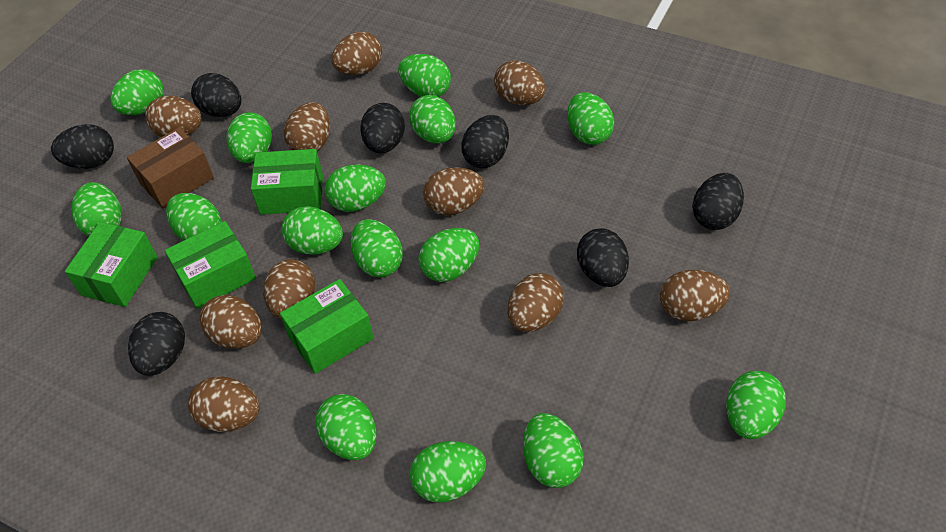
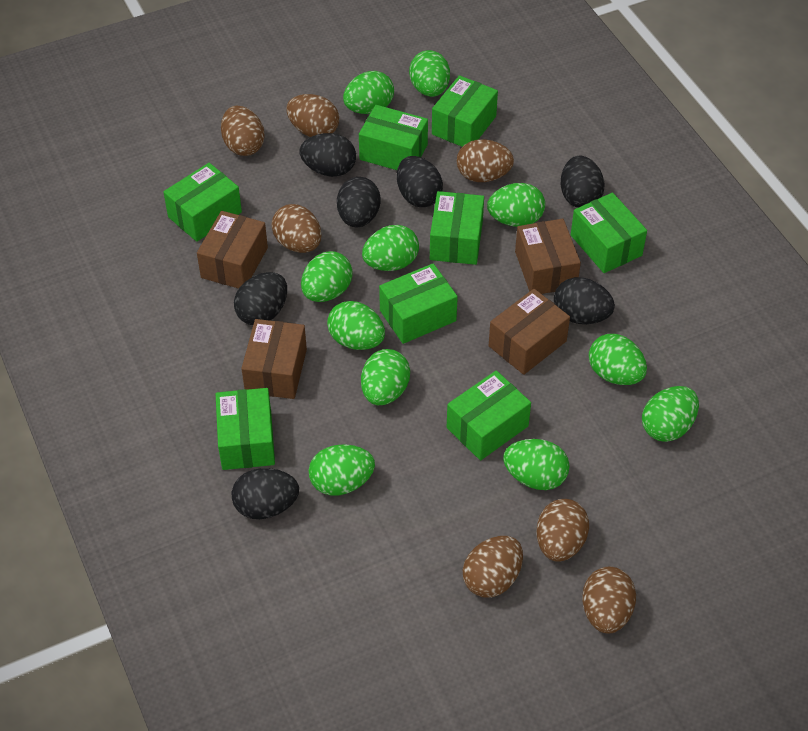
brown box: 1 -> 4
brown egg: 10 -> 7
green box: 4 -> 8
green egg: 15 -> 11

